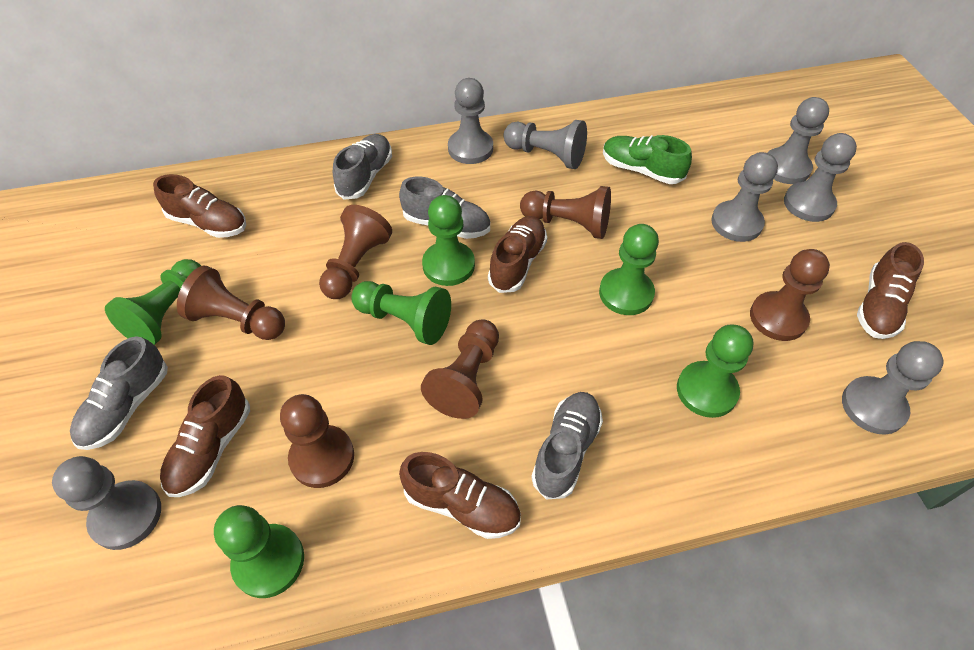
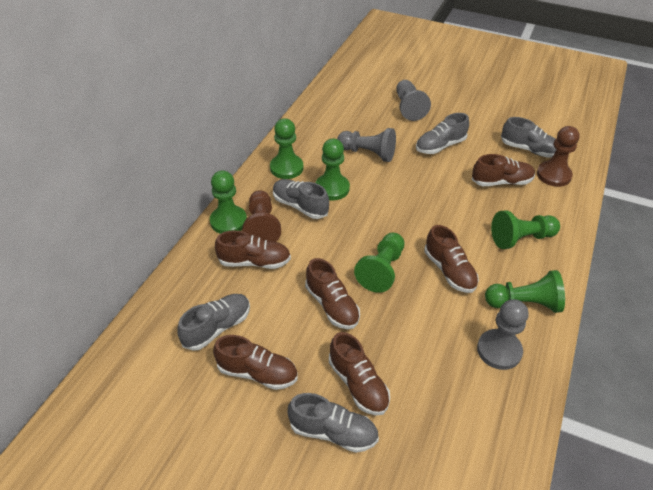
brown pawn: 6 -> 2
brown shoe: 5 -> 6
green shoe: 1 -> 0
grey pawn: 7 -> 3
grey shoe: 4 -> 5

